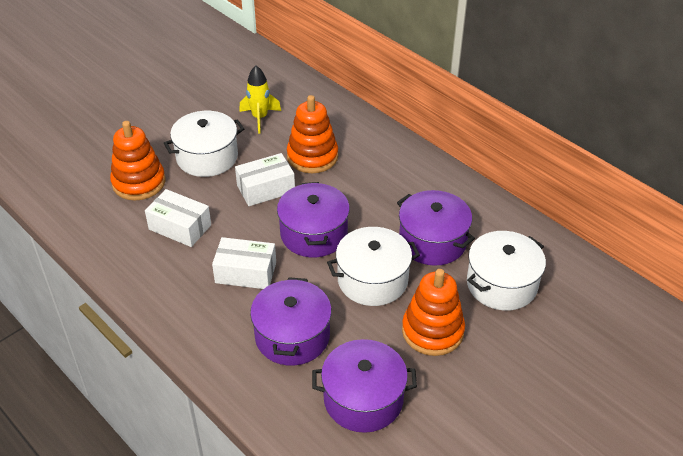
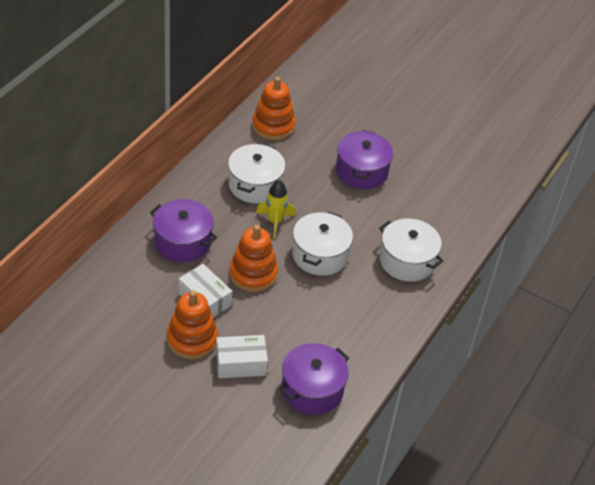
purple pot: 4 -> 3
white box: 3 -> 2

